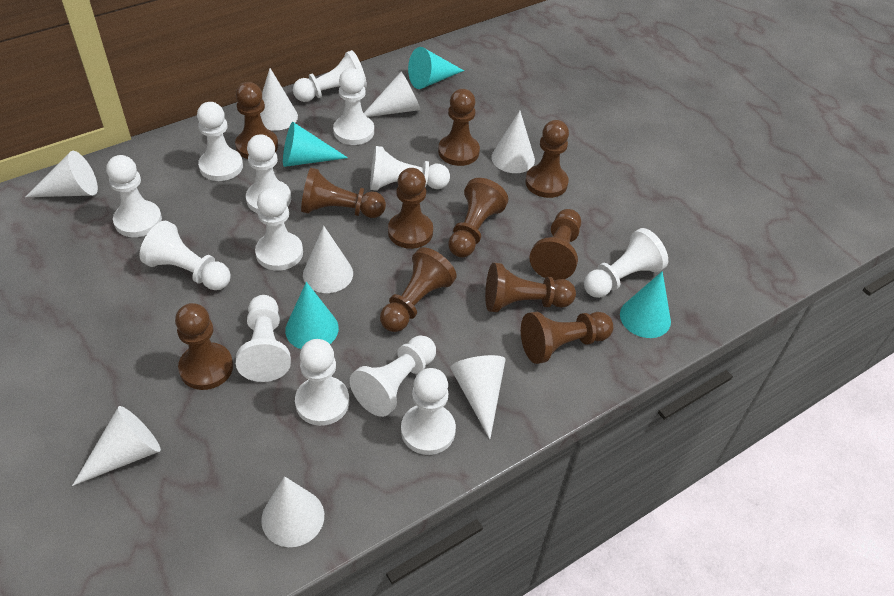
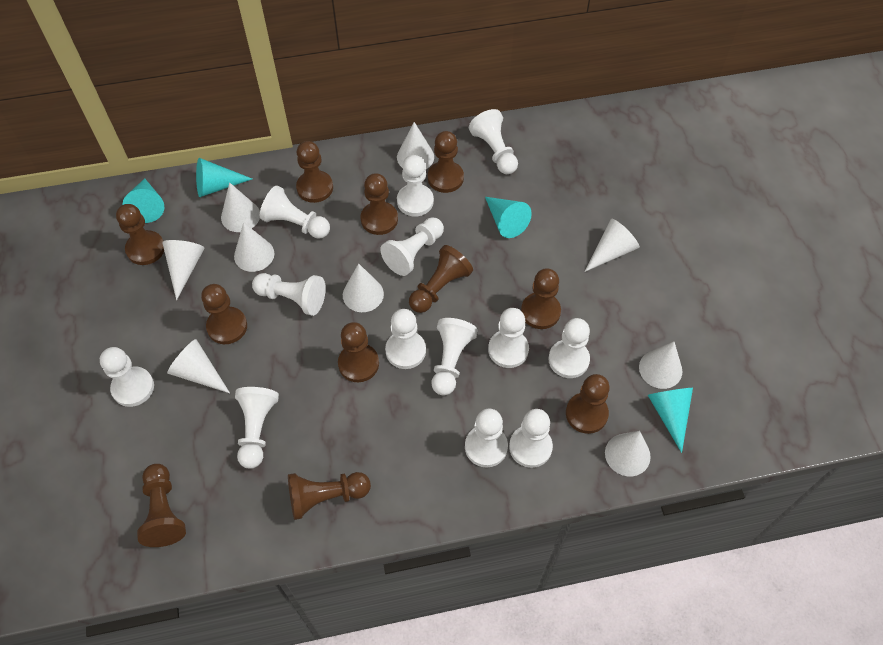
white cone: 8 -> 9

